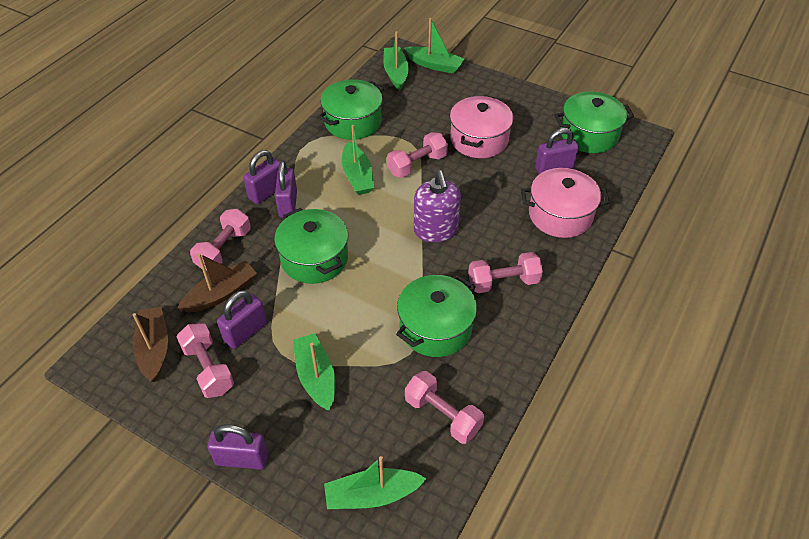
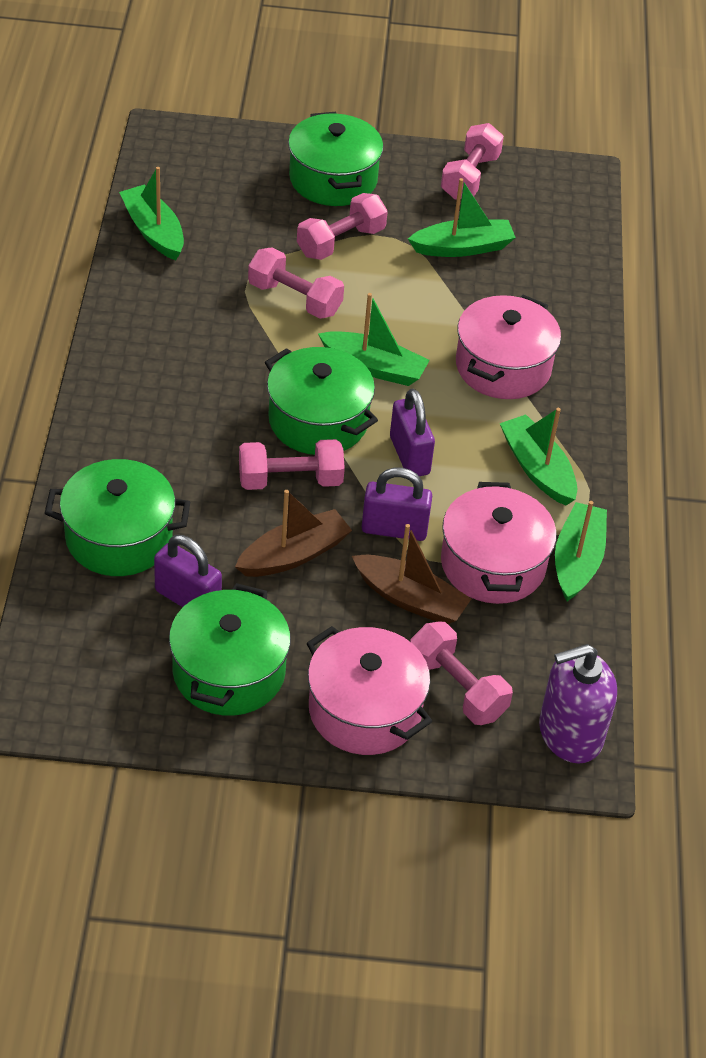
pink pot: 2 -> 3
purple padlock: 5 -> 3

